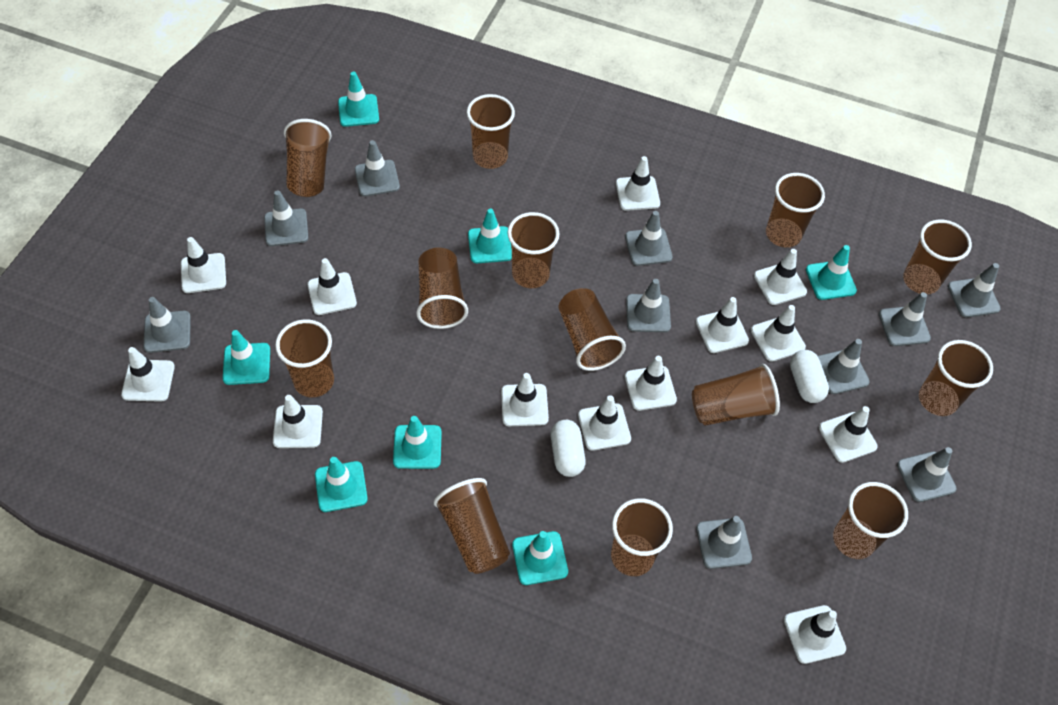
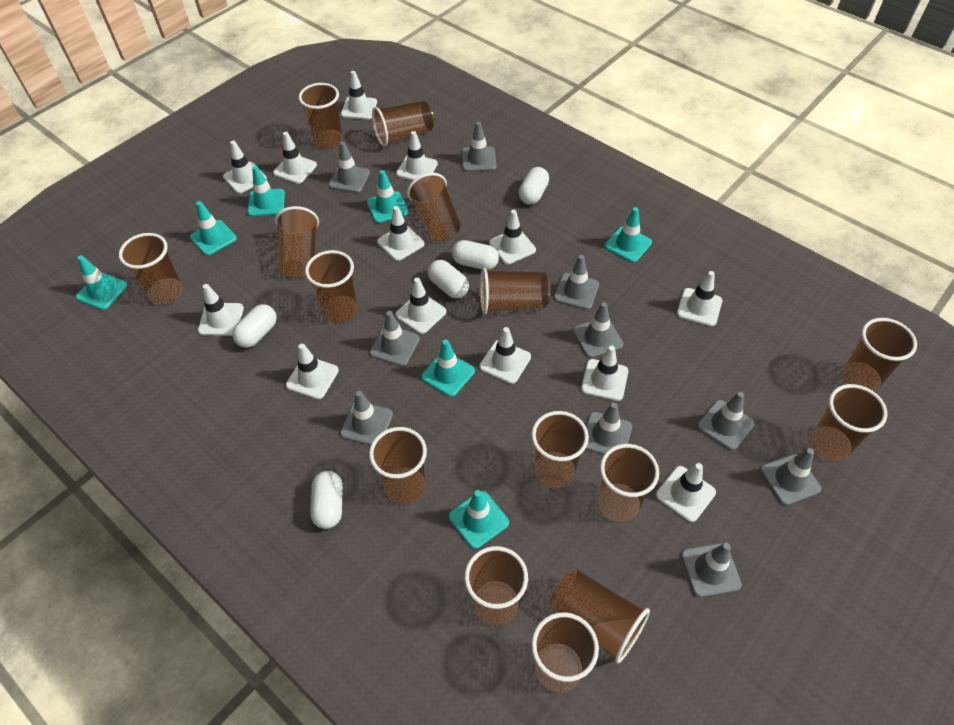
brown cup: 13 -> 15
white capsule: 2 -> 5

